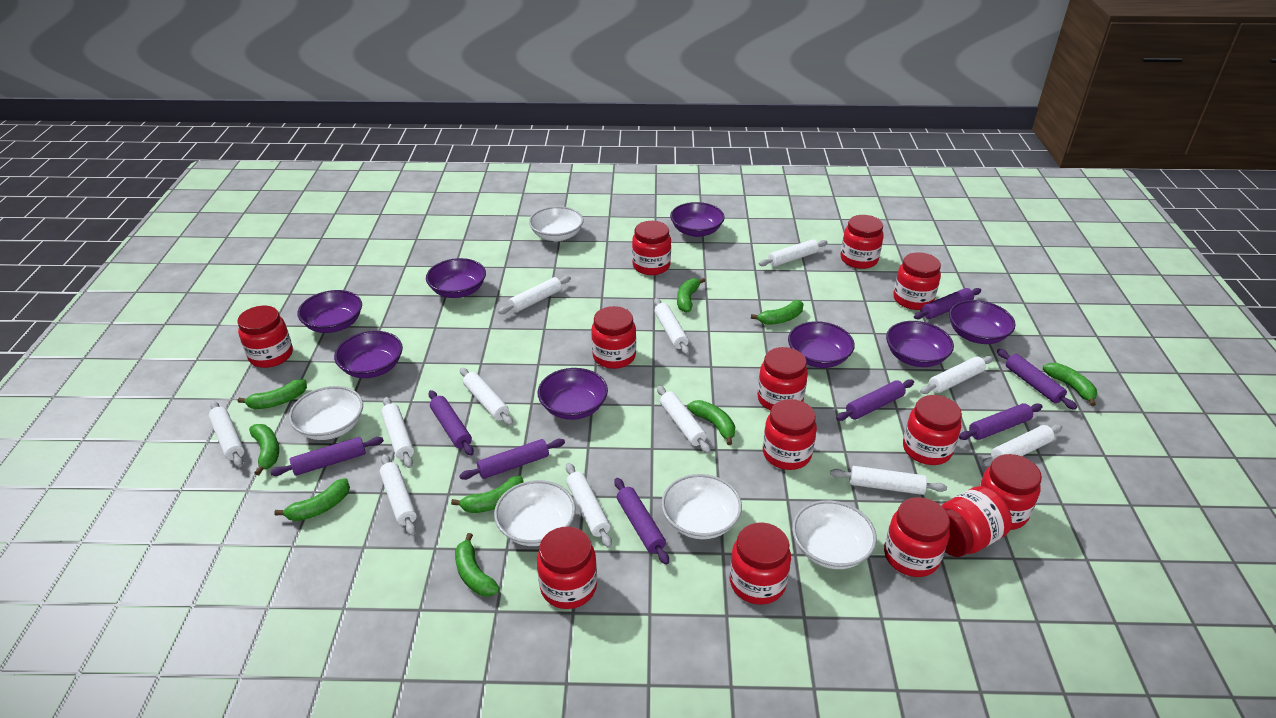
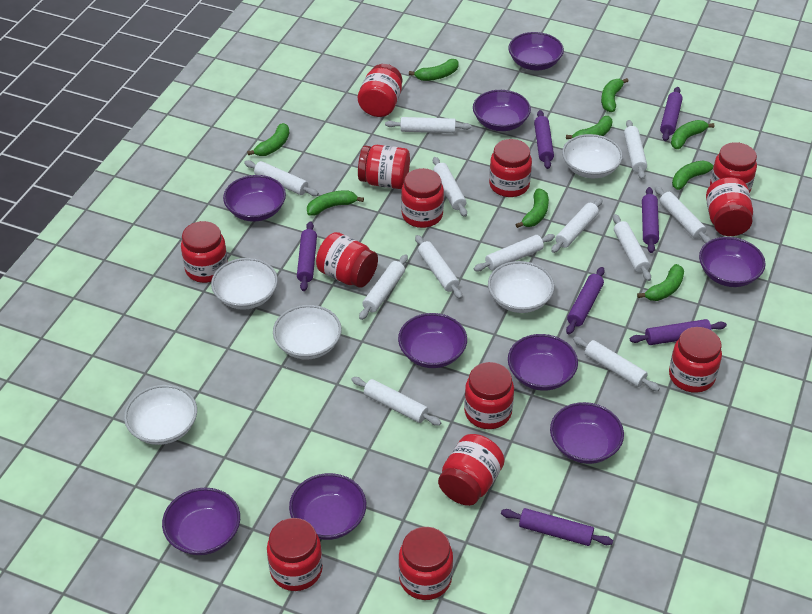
purple bowl: 8 -> 9
purple rolling pin: 8 -> 7

